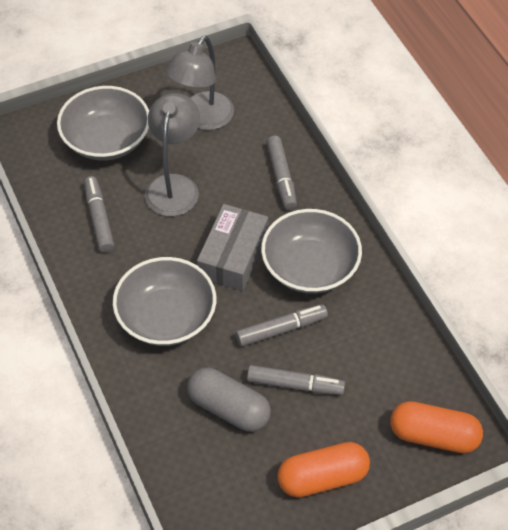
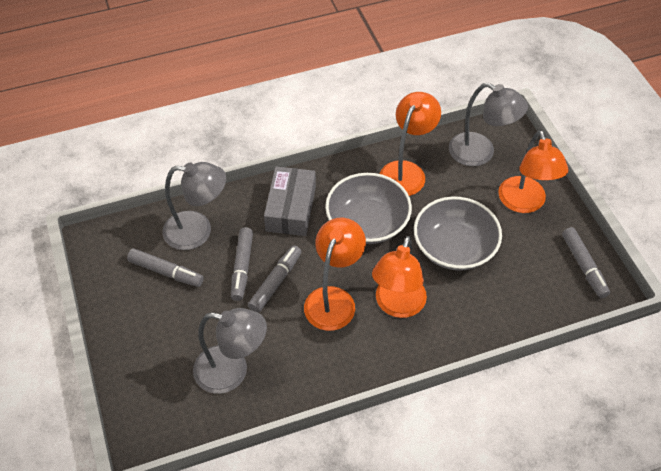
grey bowl: 3 -> 2
grey capsule: 1 -> 0
grey lamp: 2 -> 3
orange capsule: 2 -> 0
orange lamp: 0 -> 4

